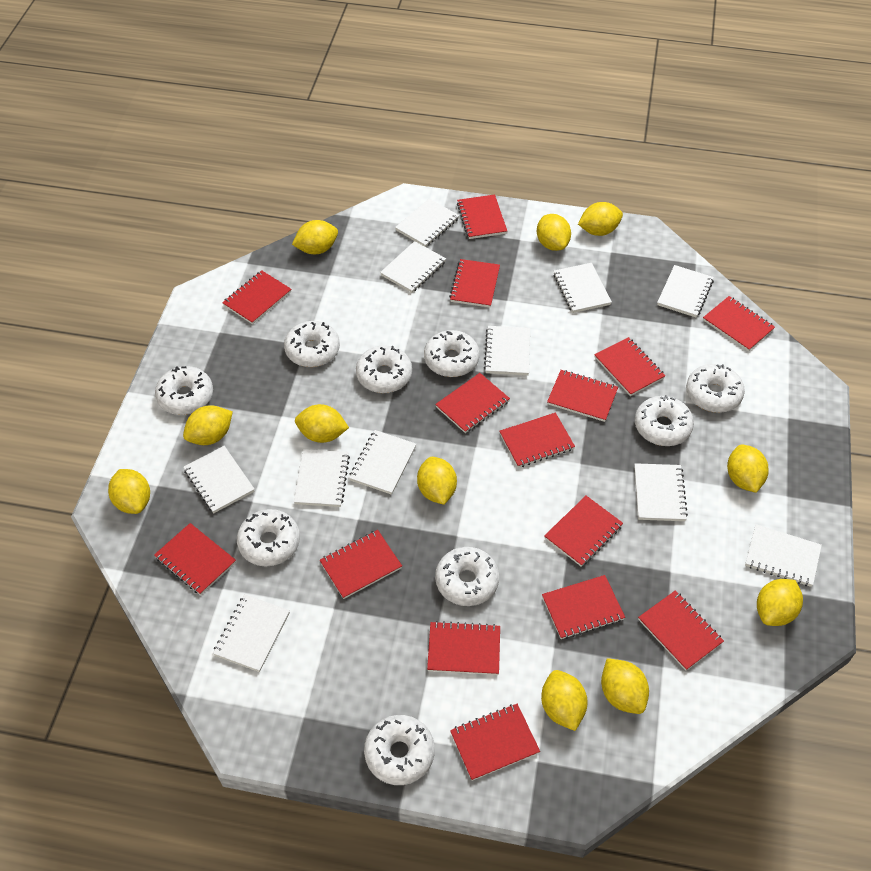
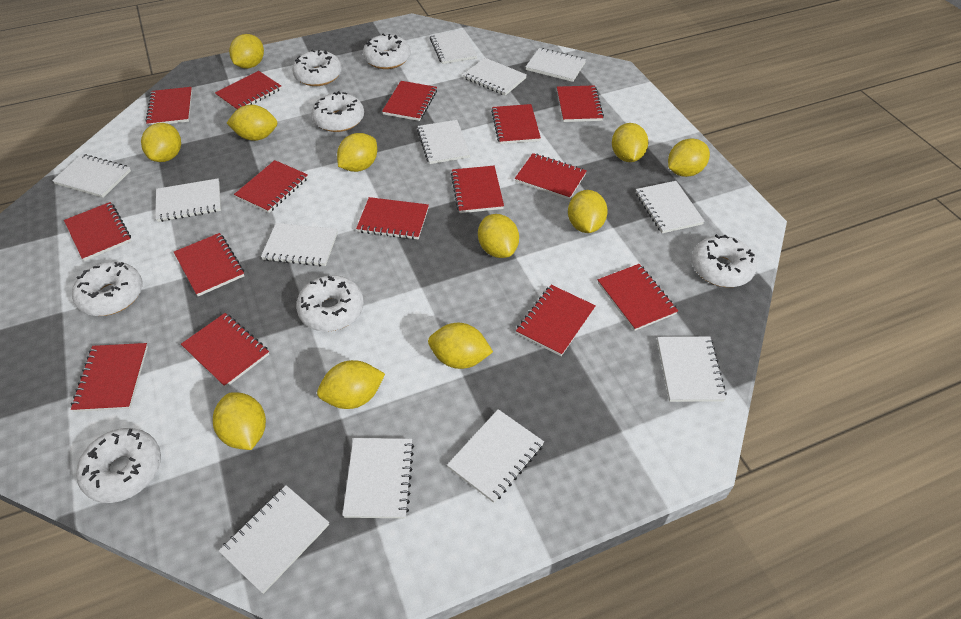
white donut: 9 -> 7
white notebook: 11 -> 12

